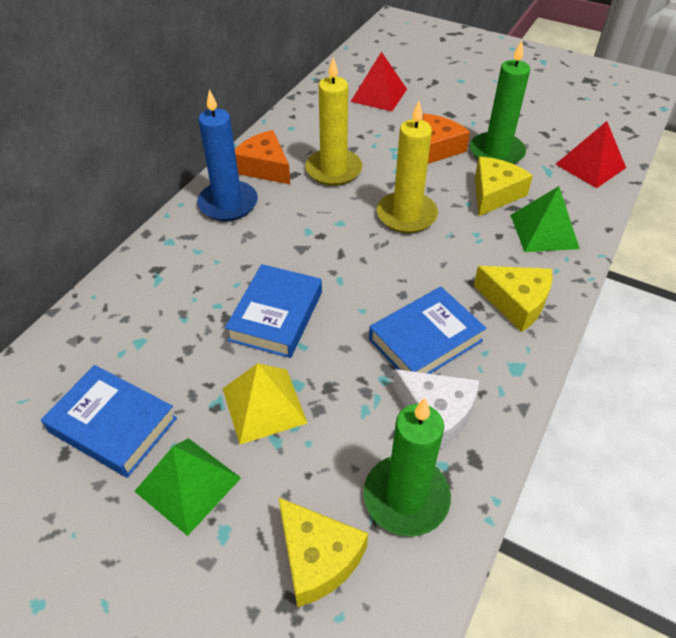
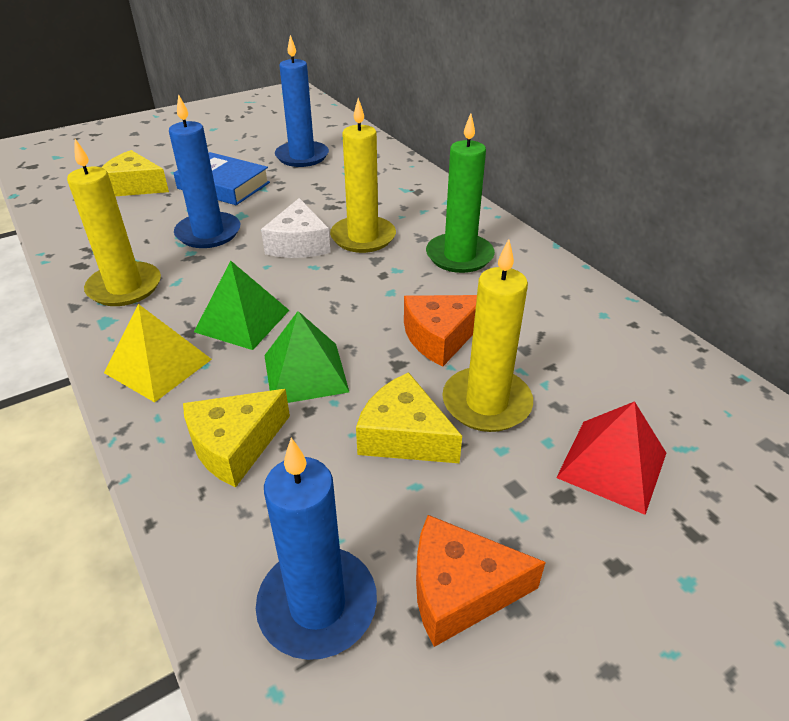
blue book: 3 -> 1
blue candle: 1 -> 3
green candle: 2 -> 1
red pyramid: 2 -> 1
yellow candle: 2 -> 3

